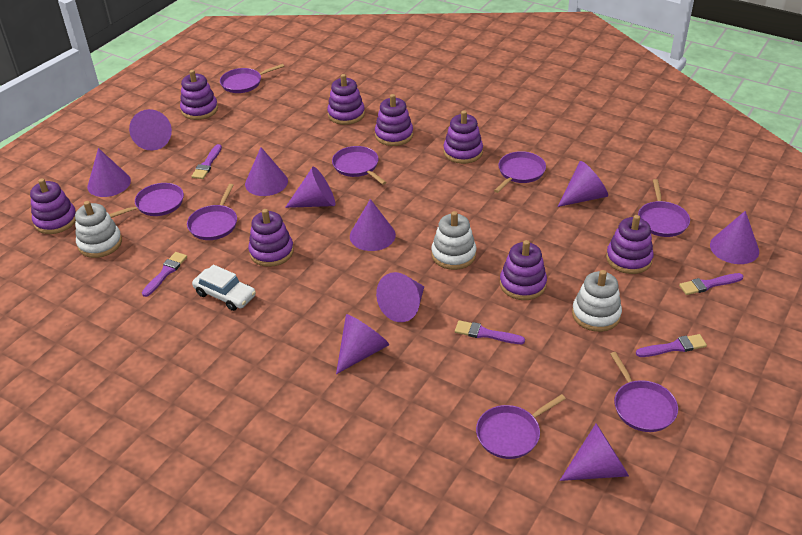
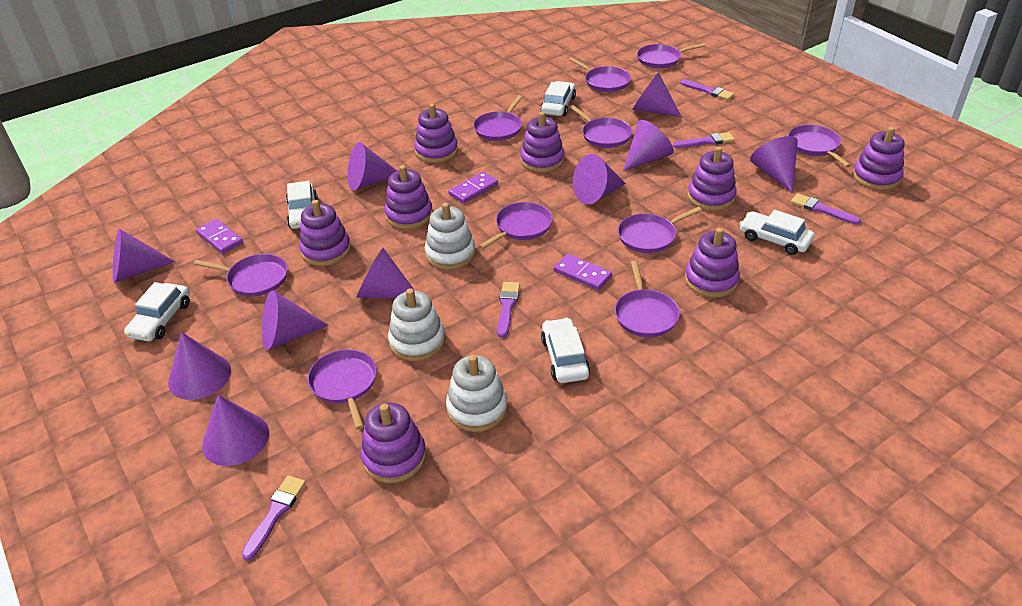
purple domino: 0 -> 3
purple pan: 8 -> 10
white car: 1 -> 5

